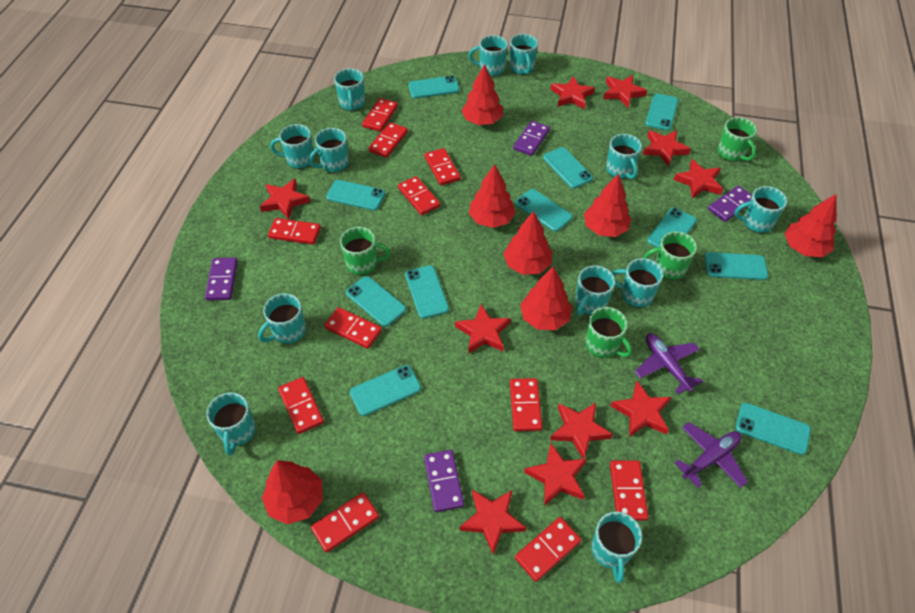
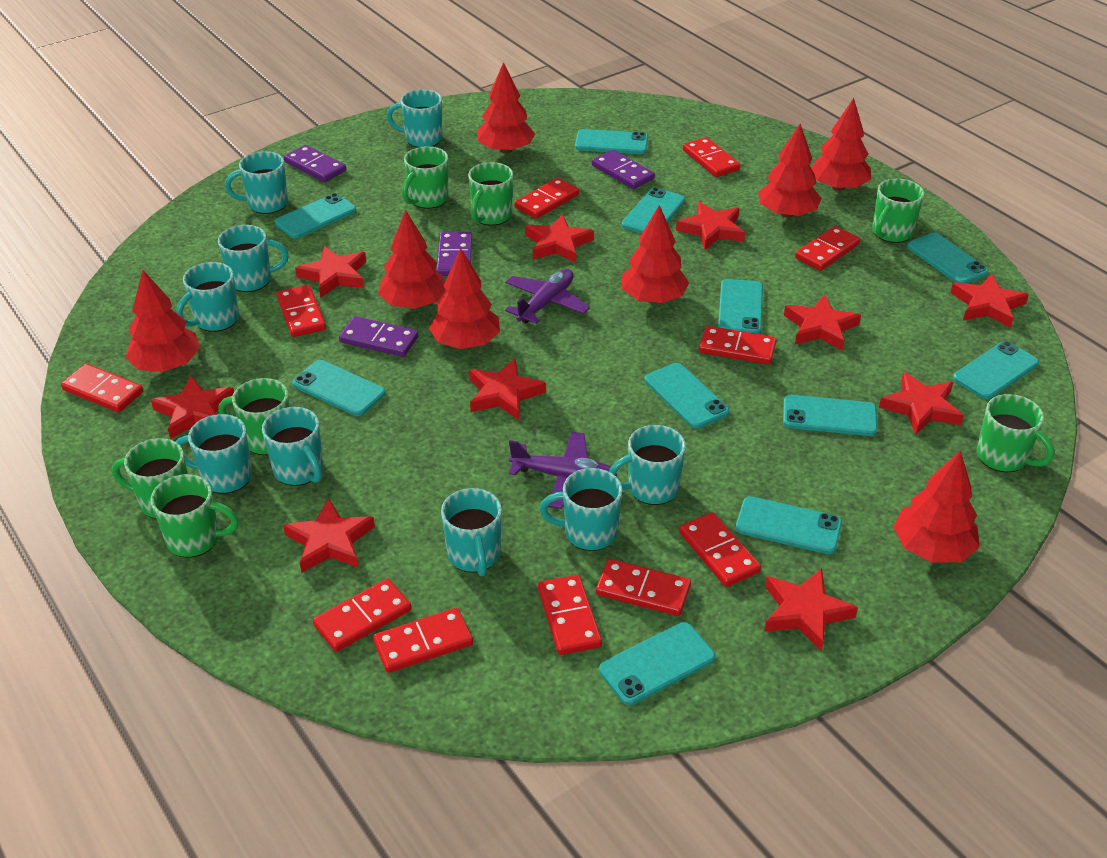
green mug: 4 -> 7
red tree: 7 -> 8
turquoise mug: 12 -> 9

